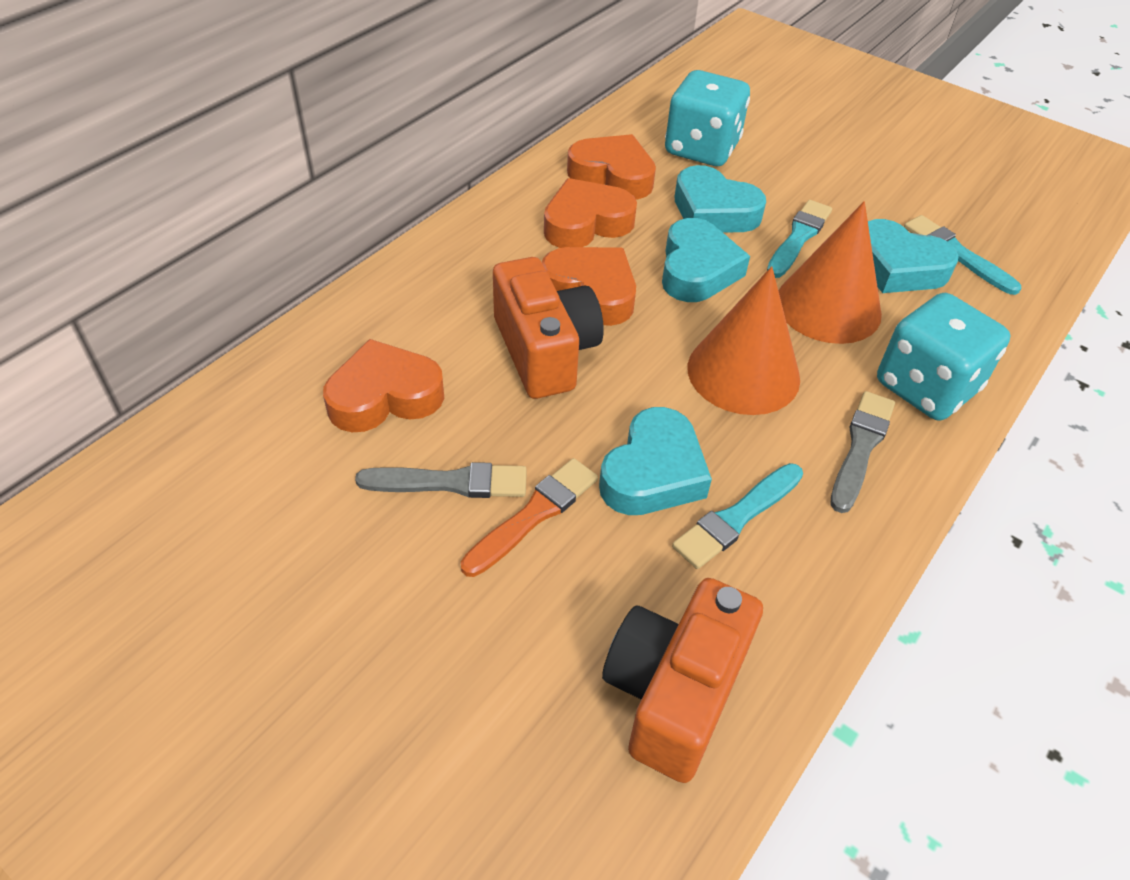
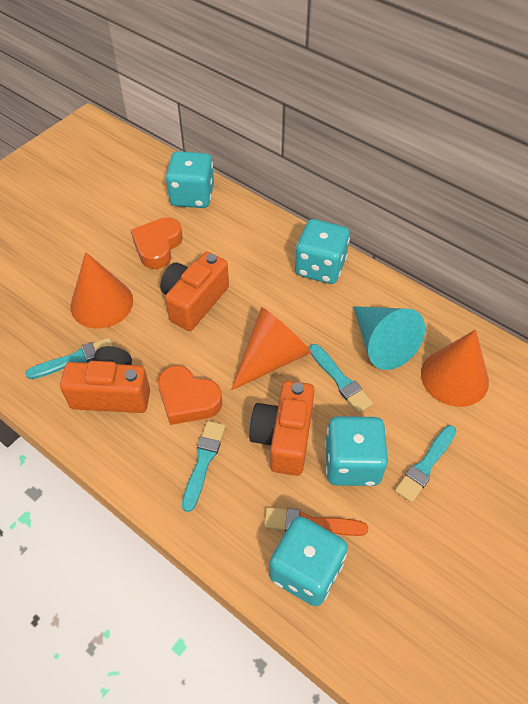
grey brush: 2 -> 0
orange camera: 2 -> 3
orange cone: 2 -> 3
orange heart: 4 -> 2
turquoise brush: 3 -> 4
turquoise cone: 0 -> 1
turquoise dice: 2 -> 4
turquoise heart: 4 -> 0

